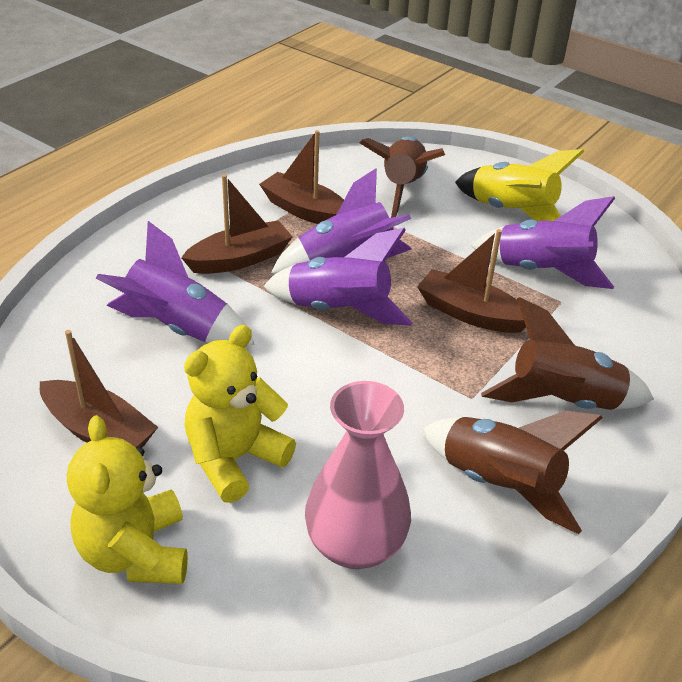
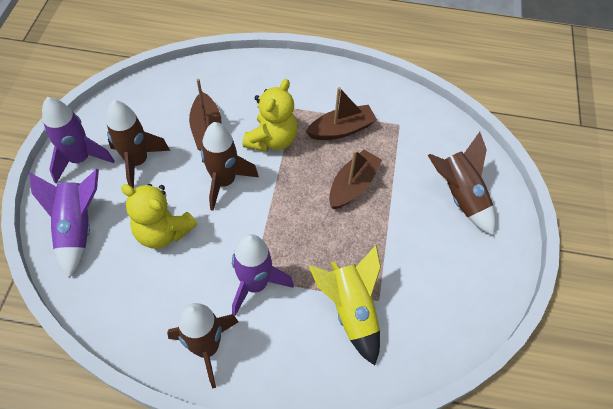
brown boat: 4 -> 3
brown rocket: 3 -> 4
pink vase: 1 -> 0
purple rocket: 4 -> 3

